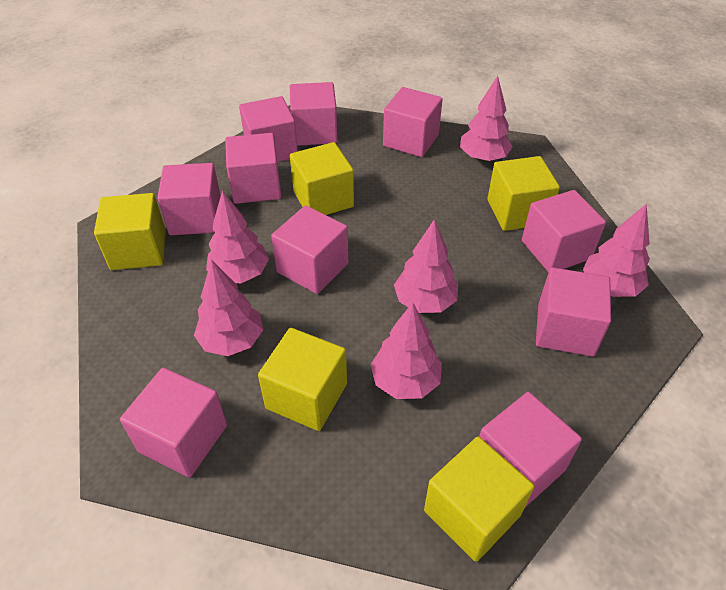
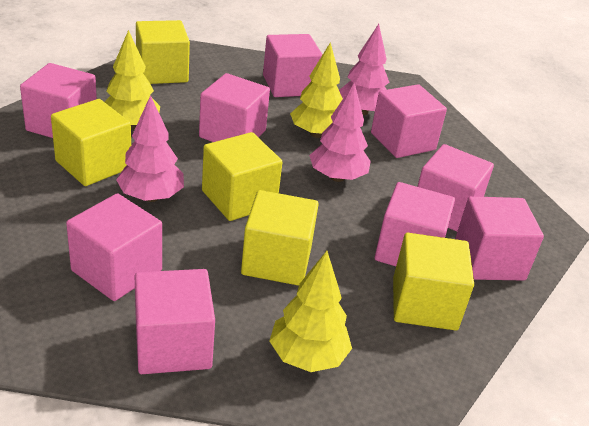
pink cube: 10 -> 9
pink tree: 6 -> 3
yellow tree: 0 -> 3

